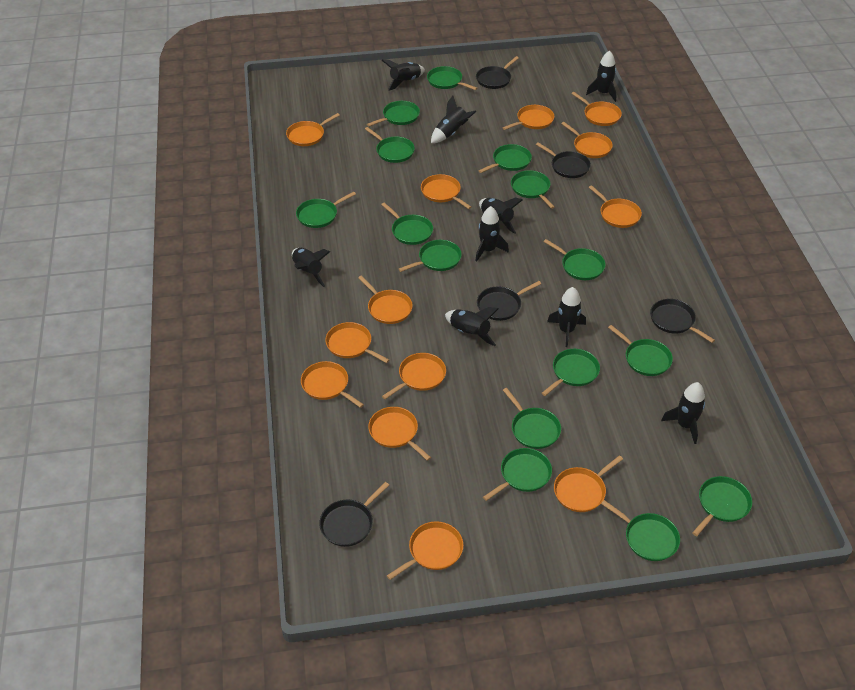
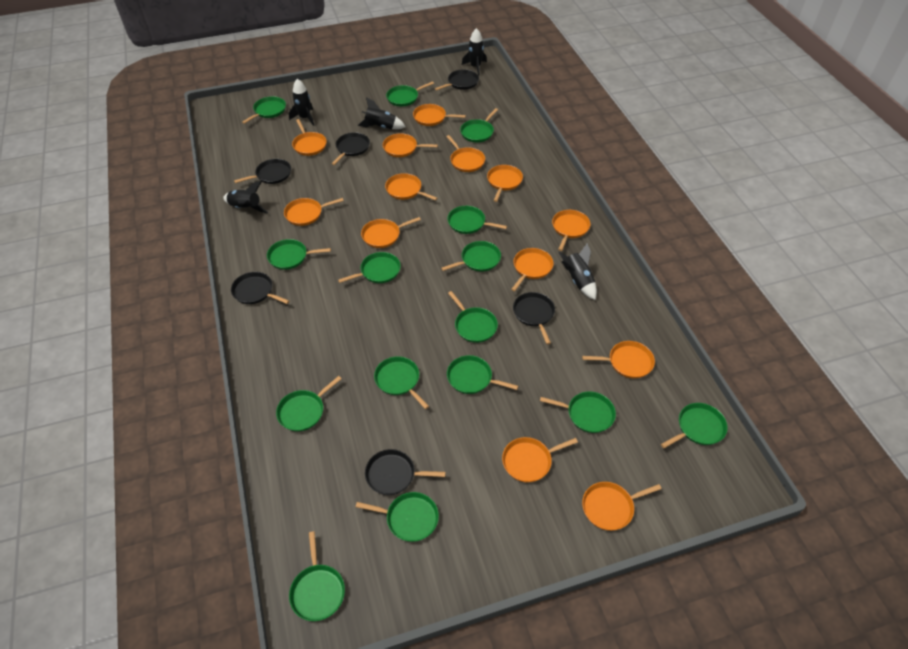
black pan: 5 -> 6
black rocket: 9 -> 5

